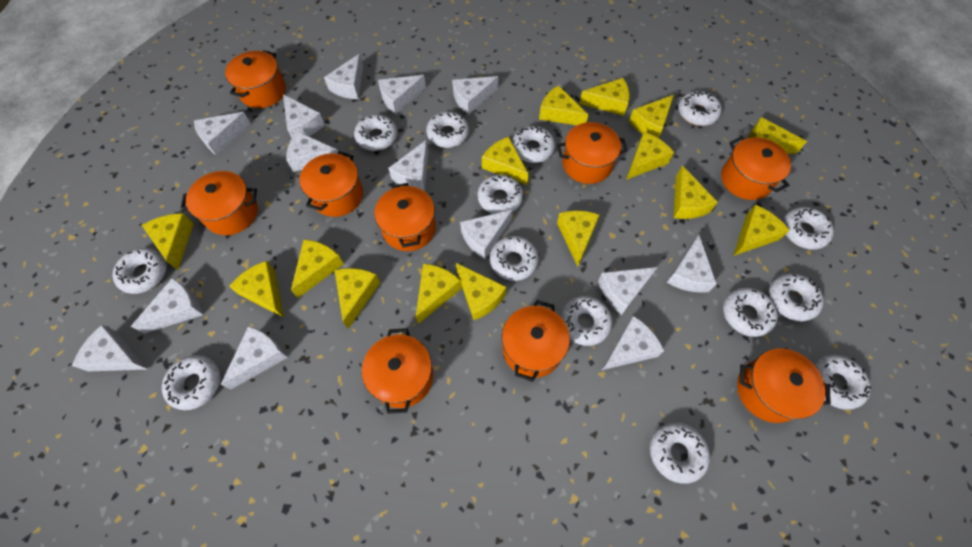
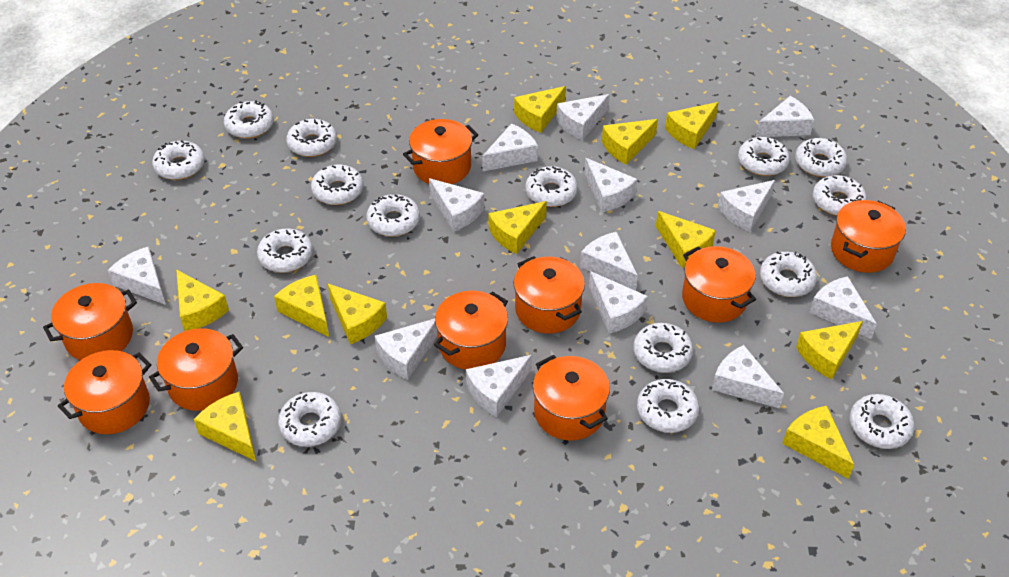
white cheese: 14 -> 13
white donut: 14 -> 15
yellow cheese: 15 -> 11

